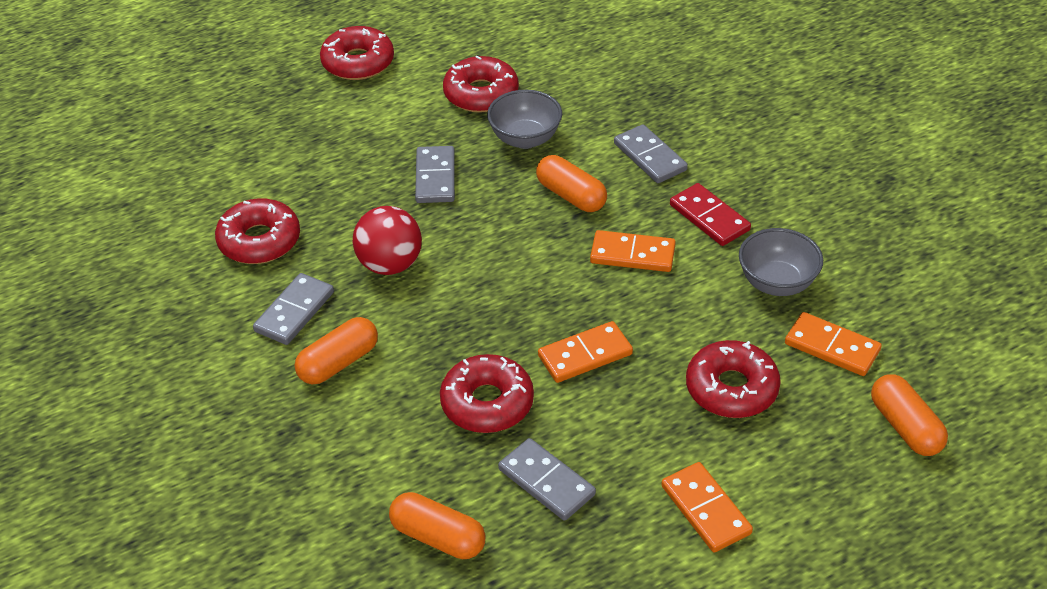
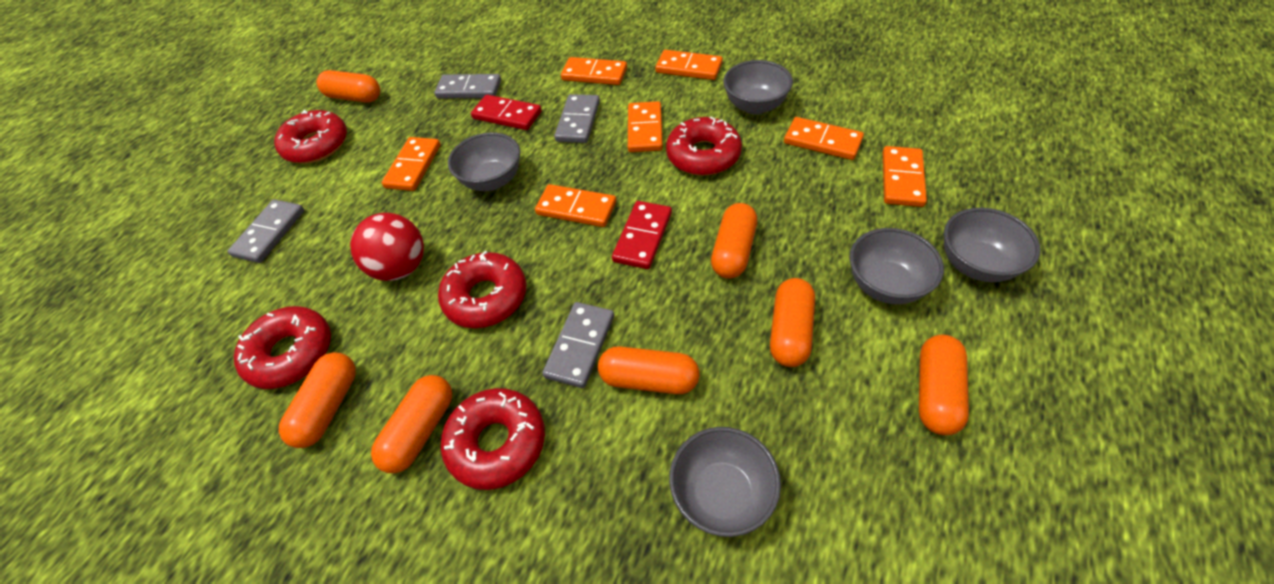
grey bowl: 2 -> 5
orange capsule: 4 -> 7
orange domino: 4 -> 7
red domino: 1 -> 2

